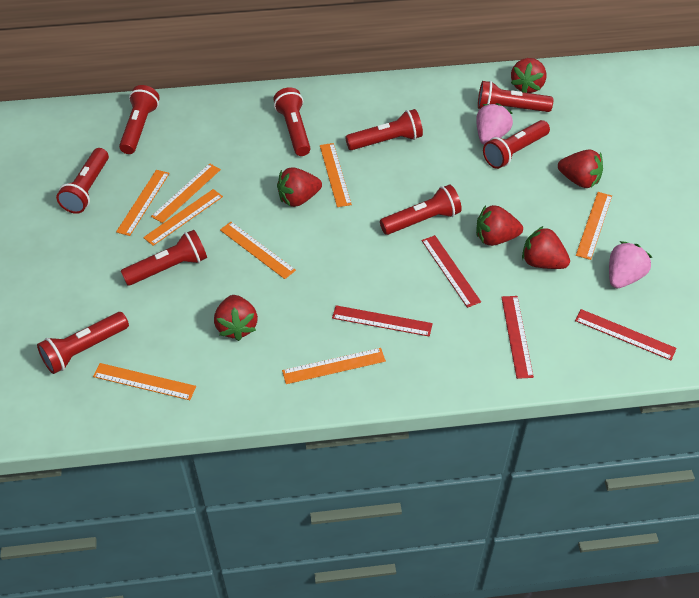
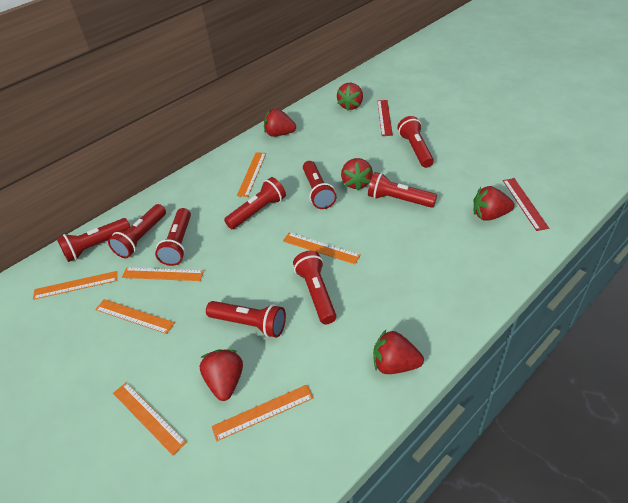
orange ruler: 8 -> 7
pink strawberry: 2 -> 0
red ruler: 4 -> 2

